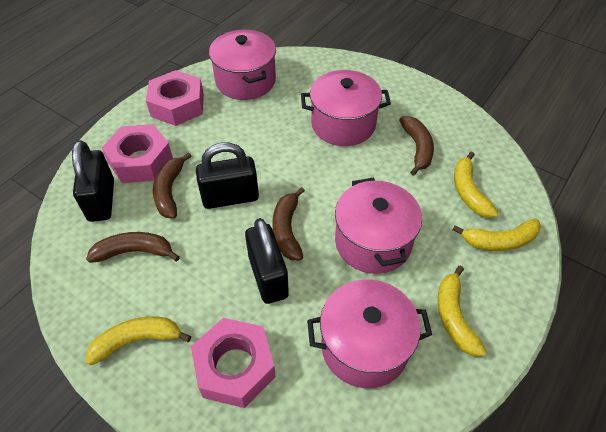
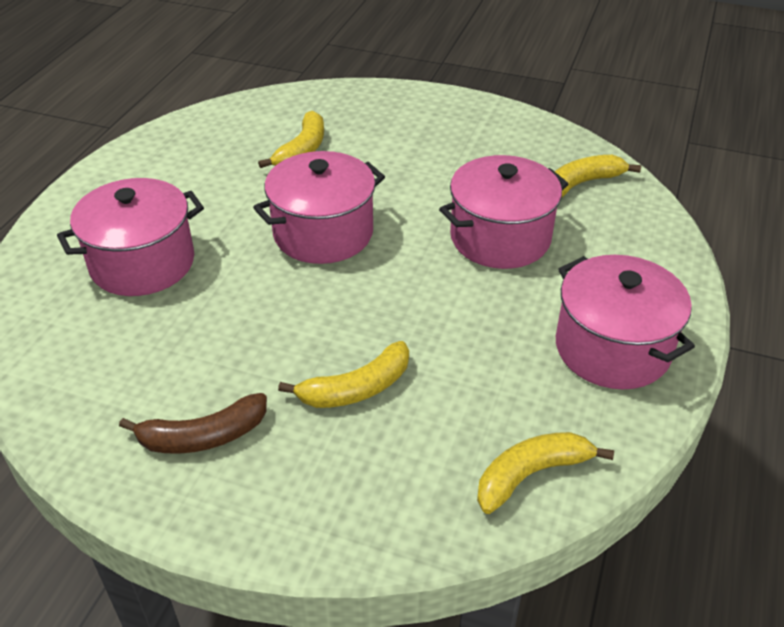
black padlock: 3 -> 0
brown banana: 4 -> 1
pink nut: 3 -> 0

